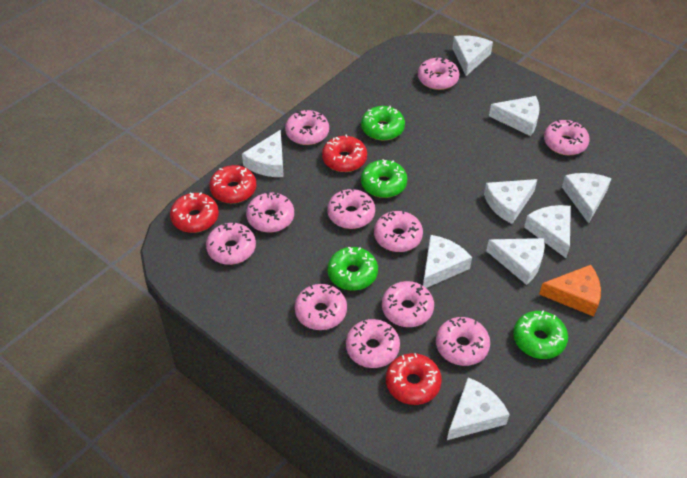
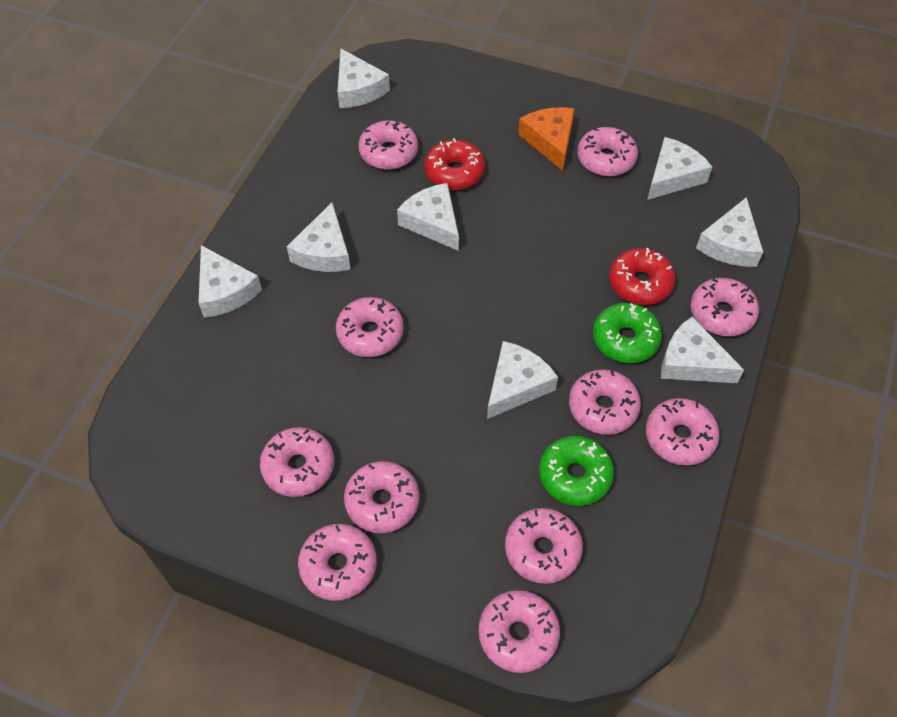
green donut: 4 -> 2
red donut: 4 -> 2
white cheese: 9 -> 8

